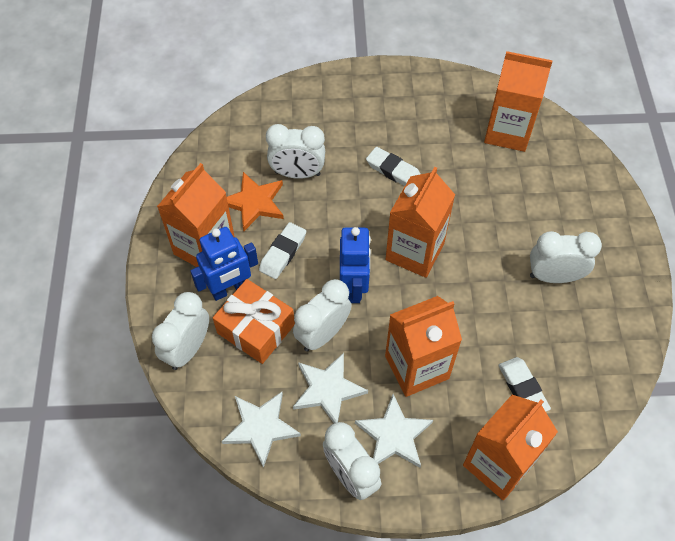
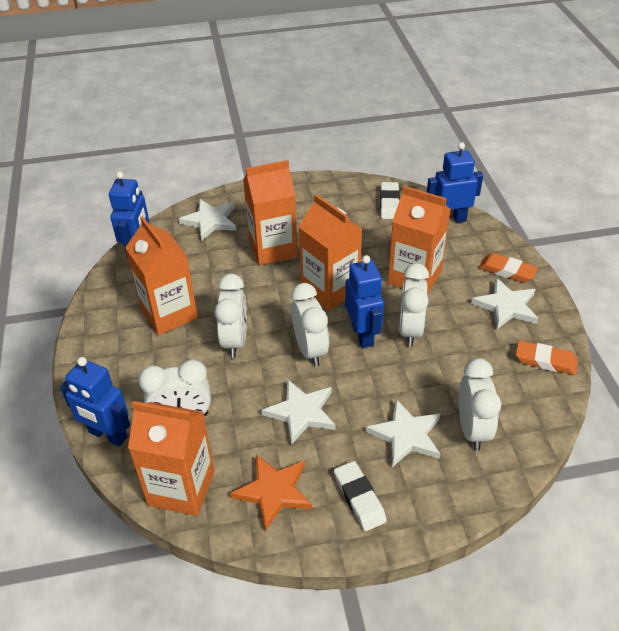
blue robot: 2 -> 4
orange eraser: 0 -> 2
orange gift: 1 -> 0
white eraser: 3 -> 2
white star: 3 -> 4

